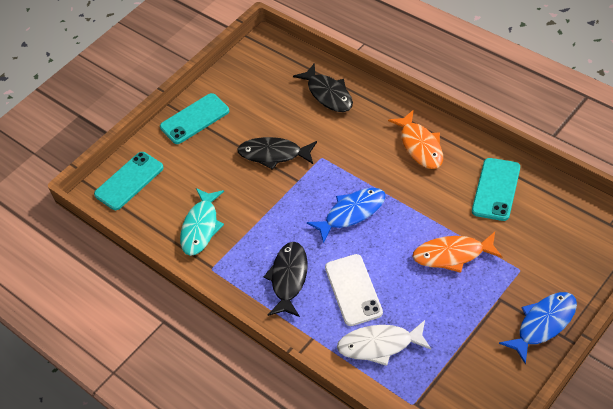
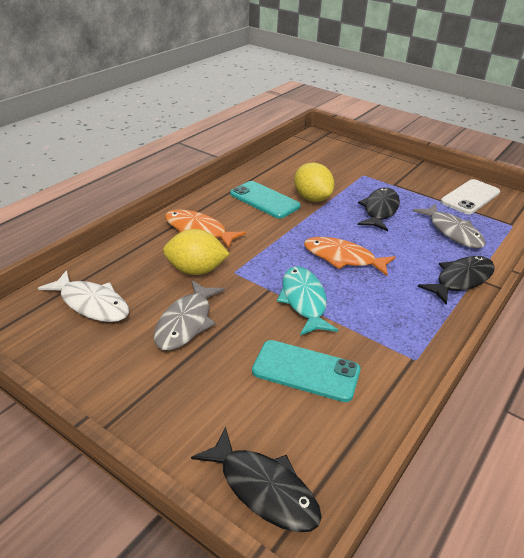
blue fish: 2 -> 0
grey fish: 0 -> 2
turquoise phone: 3 -> 2
yellow lemon: 0 -> 2

